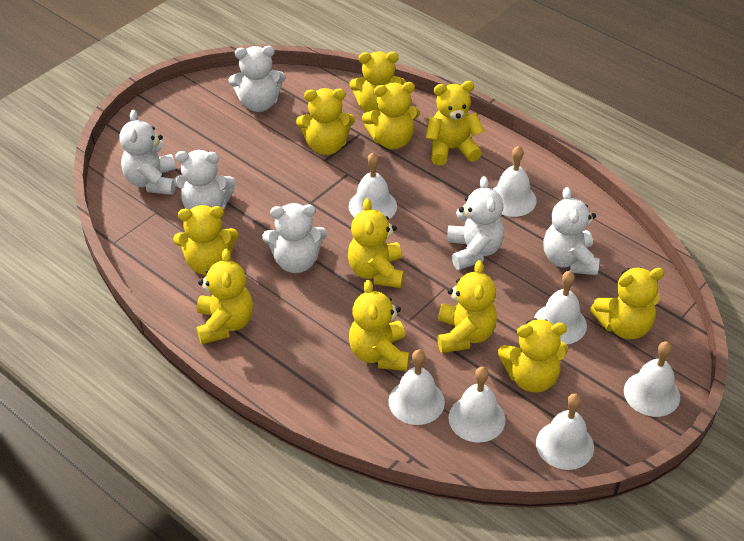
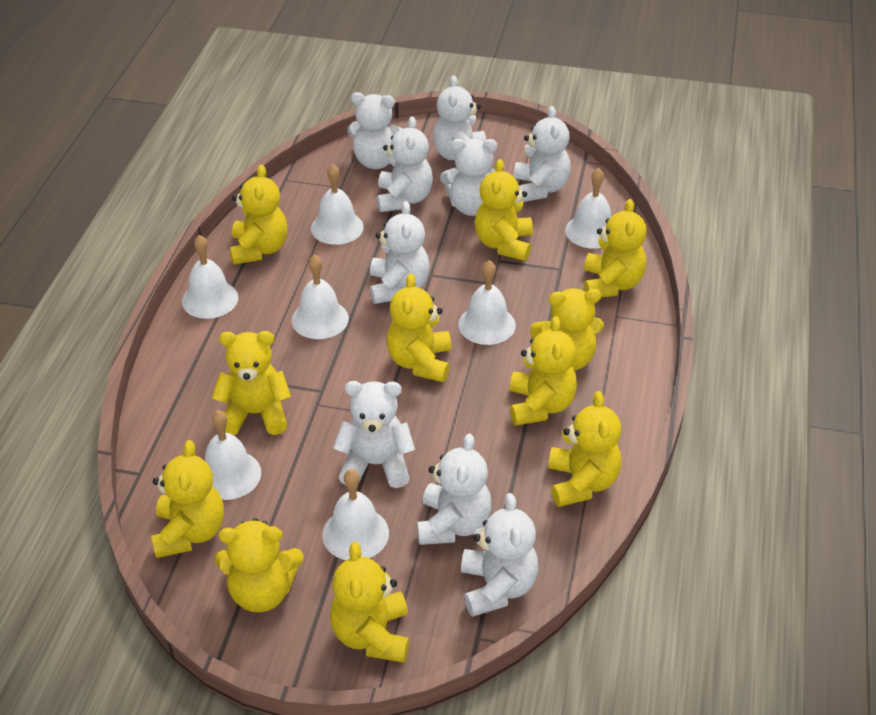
white teddy bear: 6 -> 9

